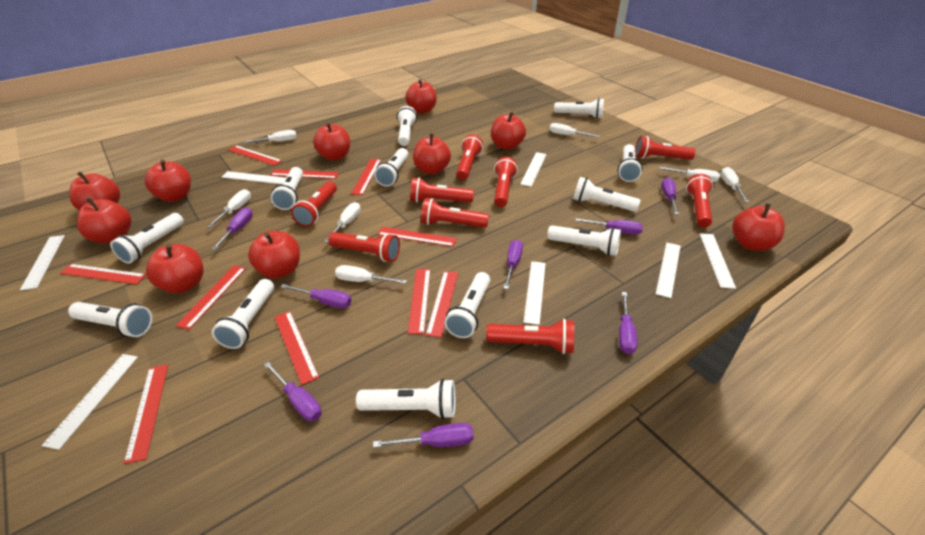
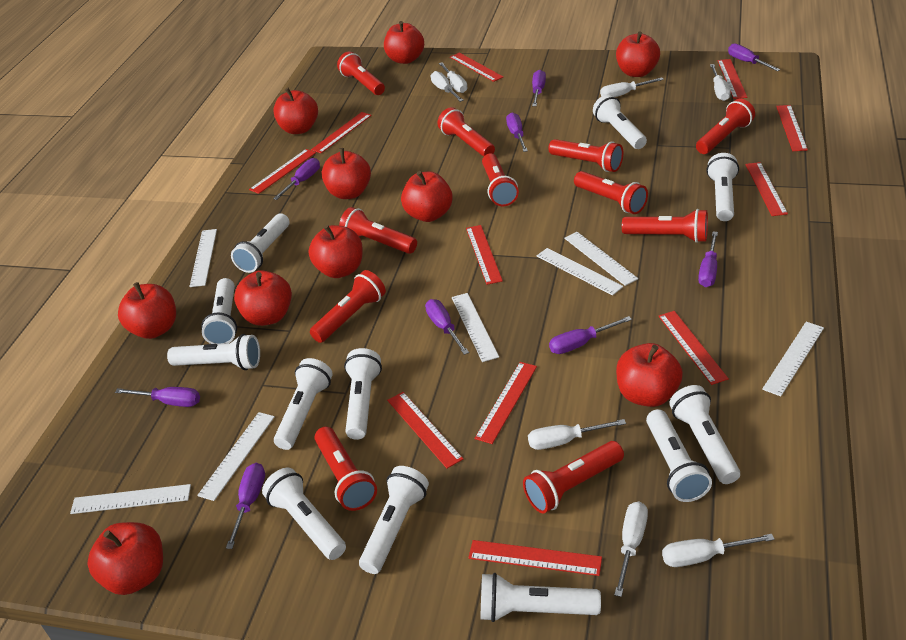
purple screwdriver: 8 -> 9
red flashlight: 9 -> 11
red ruler: 10 -> 11

